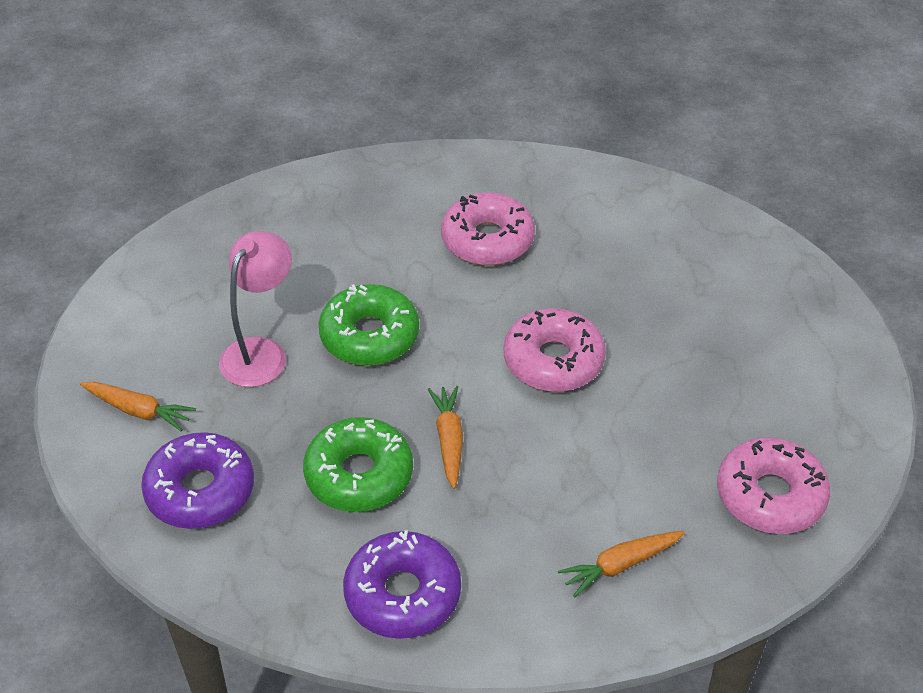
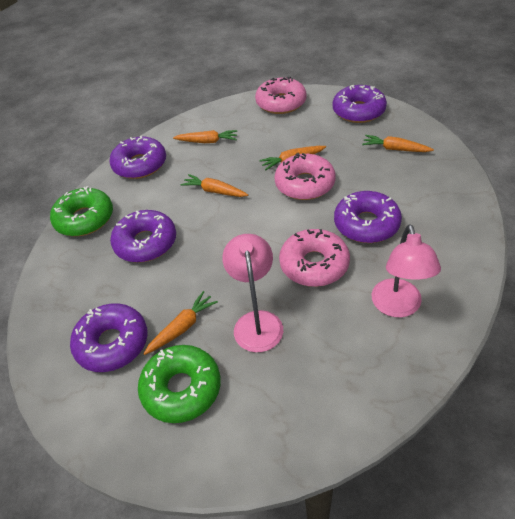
orange carrot: 3 -> 5
pink lamp: 1 -> 2
purple donut: 2 -> 5

